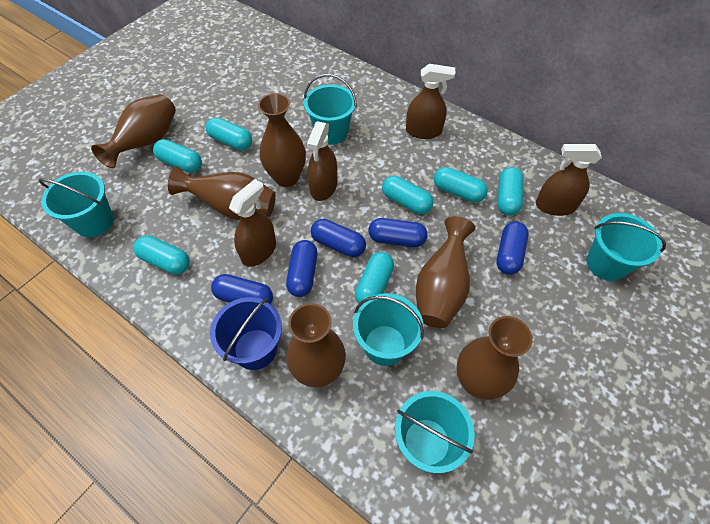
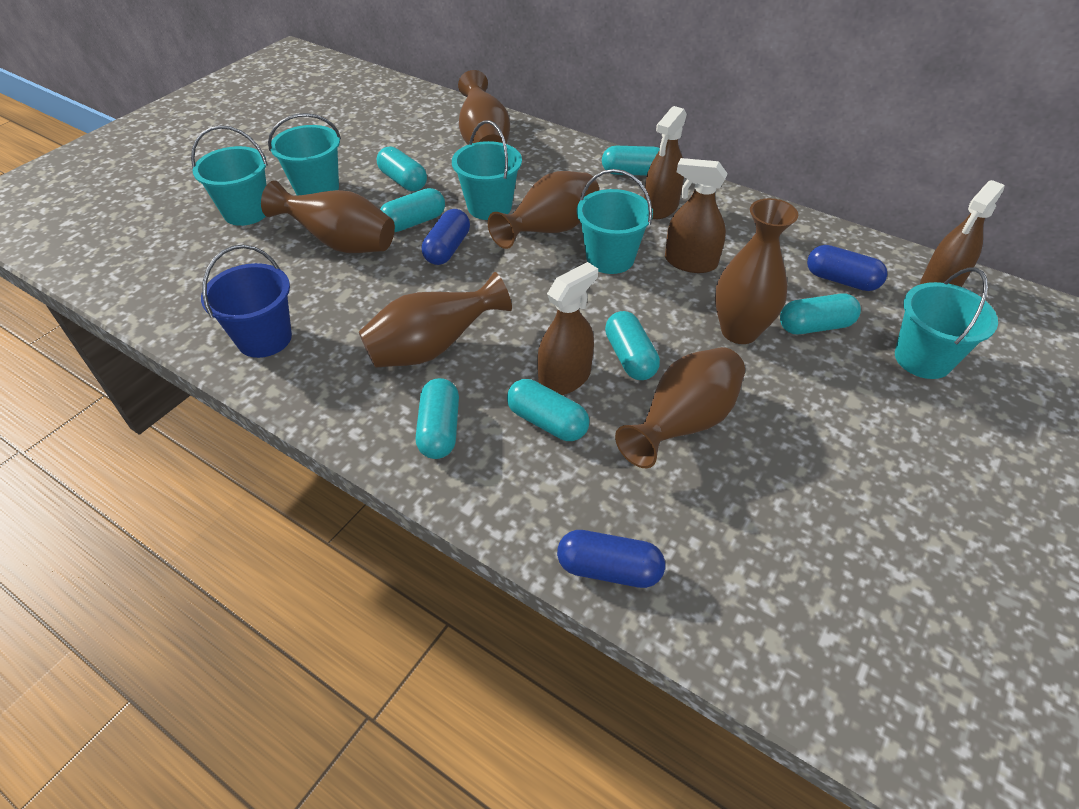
blue capsule: 5 -> 3

